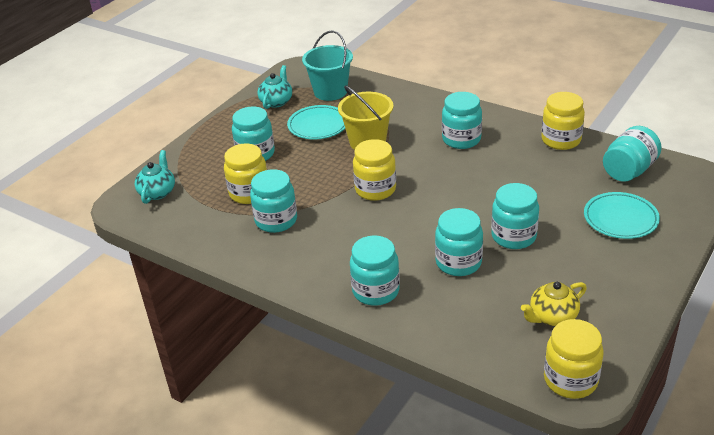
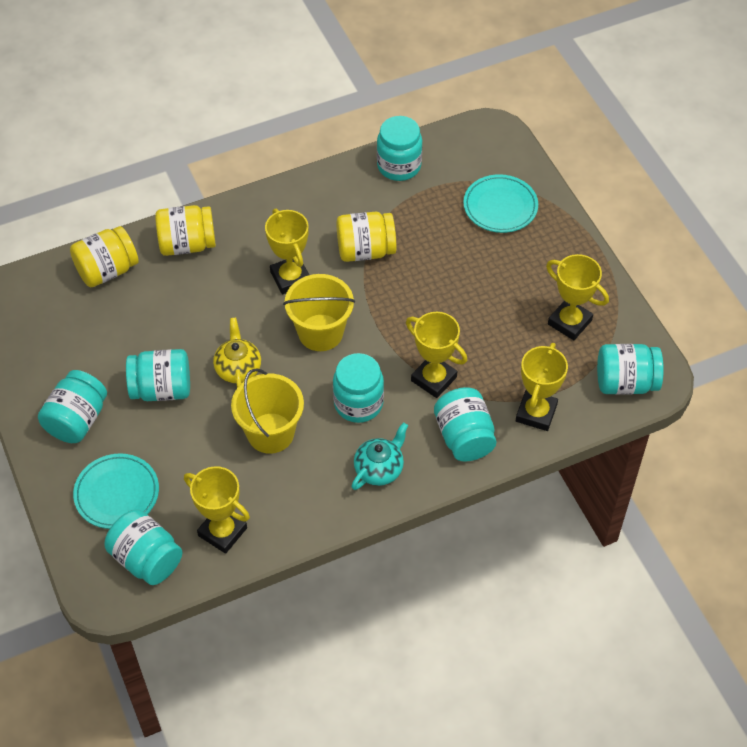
turquoise bucket: 1 -> 0
turquoise teapot: 2 -> 1
yellow bucket: 1 -> 2
yellow jar: 4 -> 3
yellow trophy: 0 -> 5

